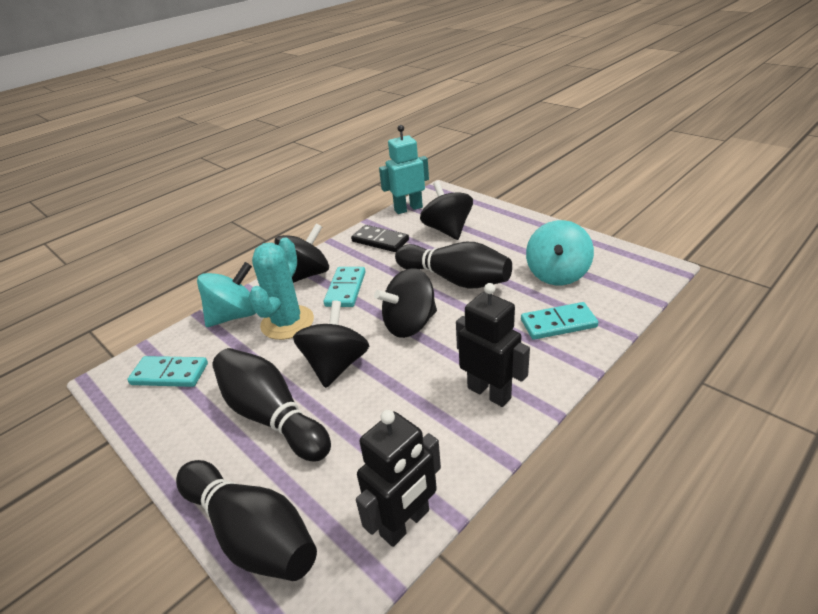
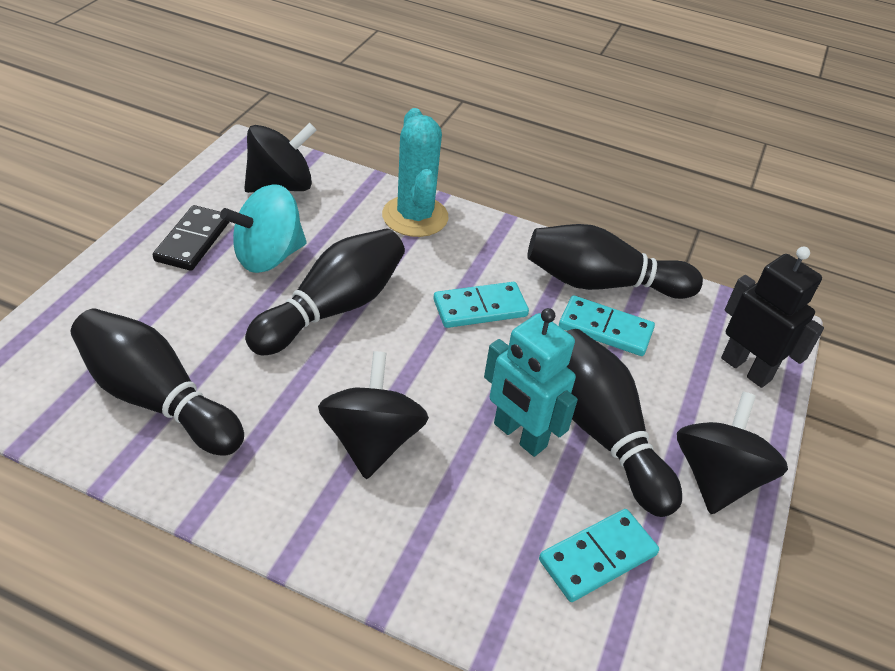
black bowling pin: 3 -> 4
black robot: 2 -> 1
black spinning top: 4 -> 3
turquoise spinning top: 2 -> 1

